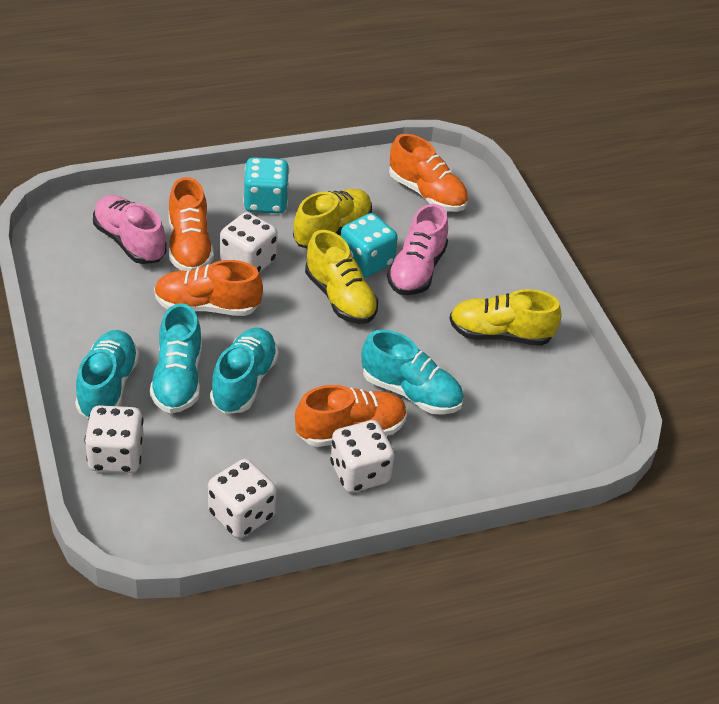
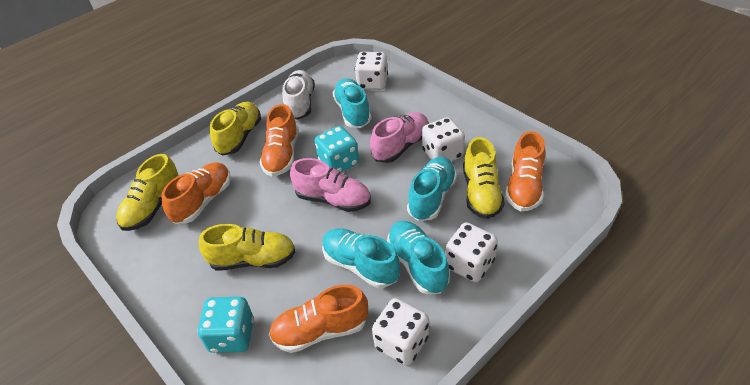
white shoe: 0 -> 1
yellow shoe: 3 -> 4

